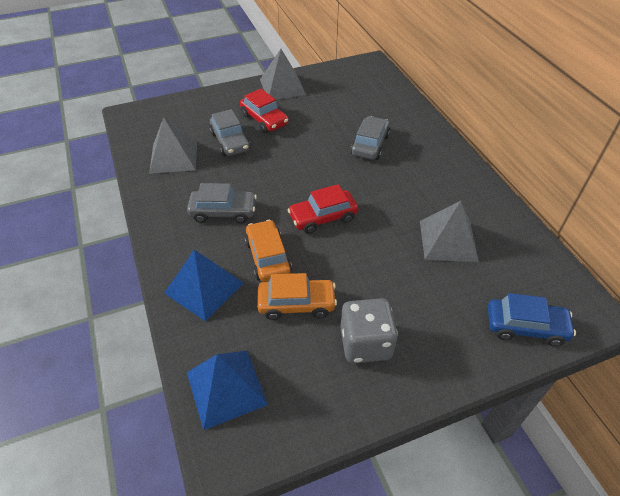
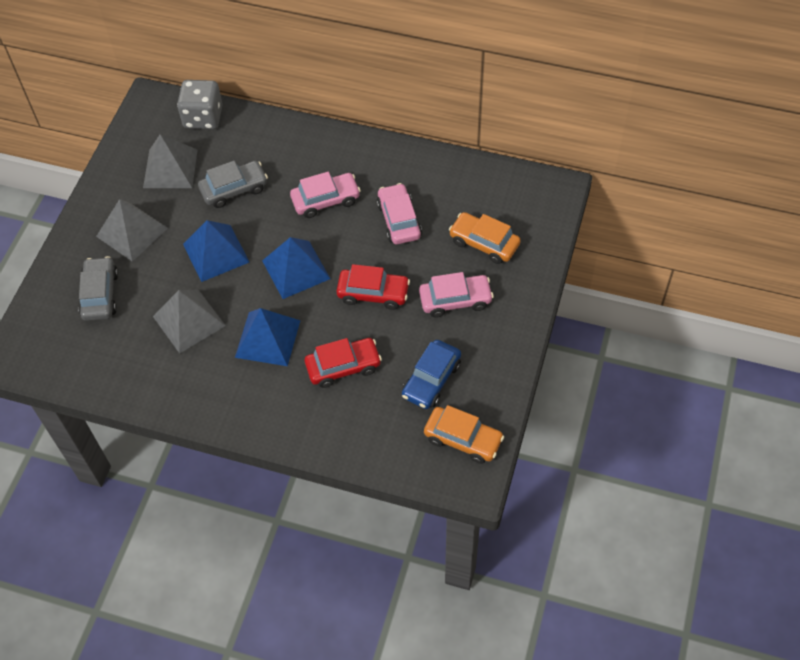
blue pyramid: 2 -> 3
grey car: 3 -> 2
pink car: 0 -> 3

